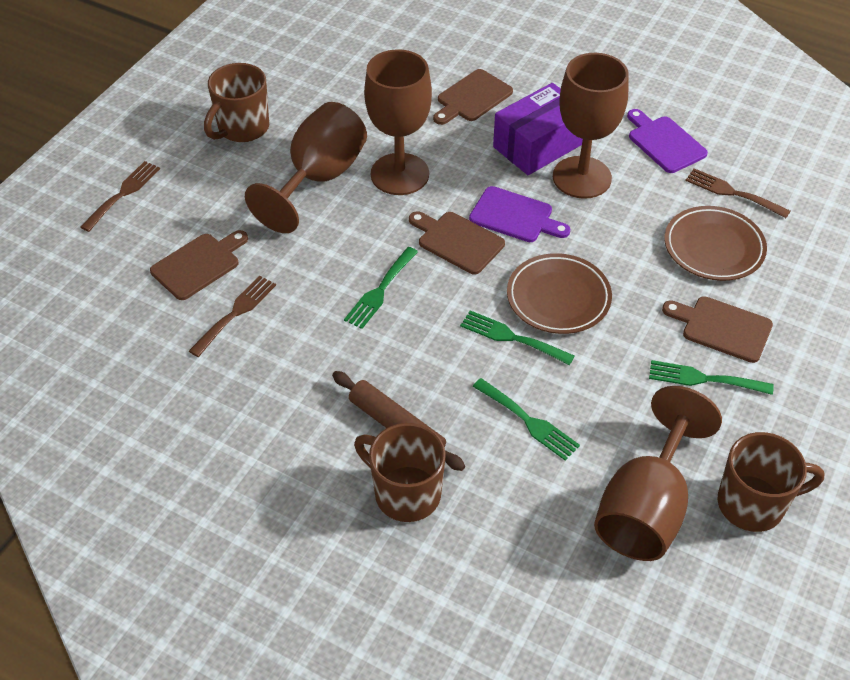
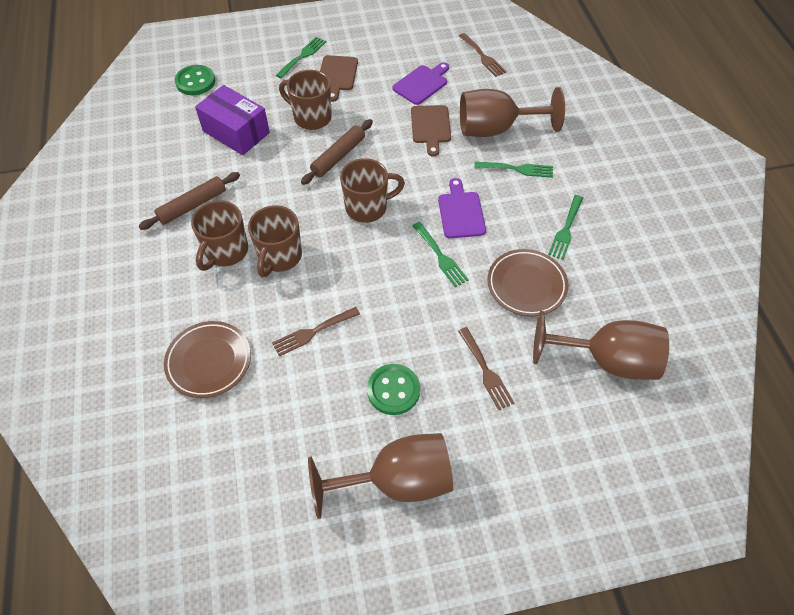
brown cutting board: 4 -> 2
brown goblet: 4 -> 3
brown mug: 3 -> 4
brown rolling pin: 1 -> 2
green button: 0 -> 2

